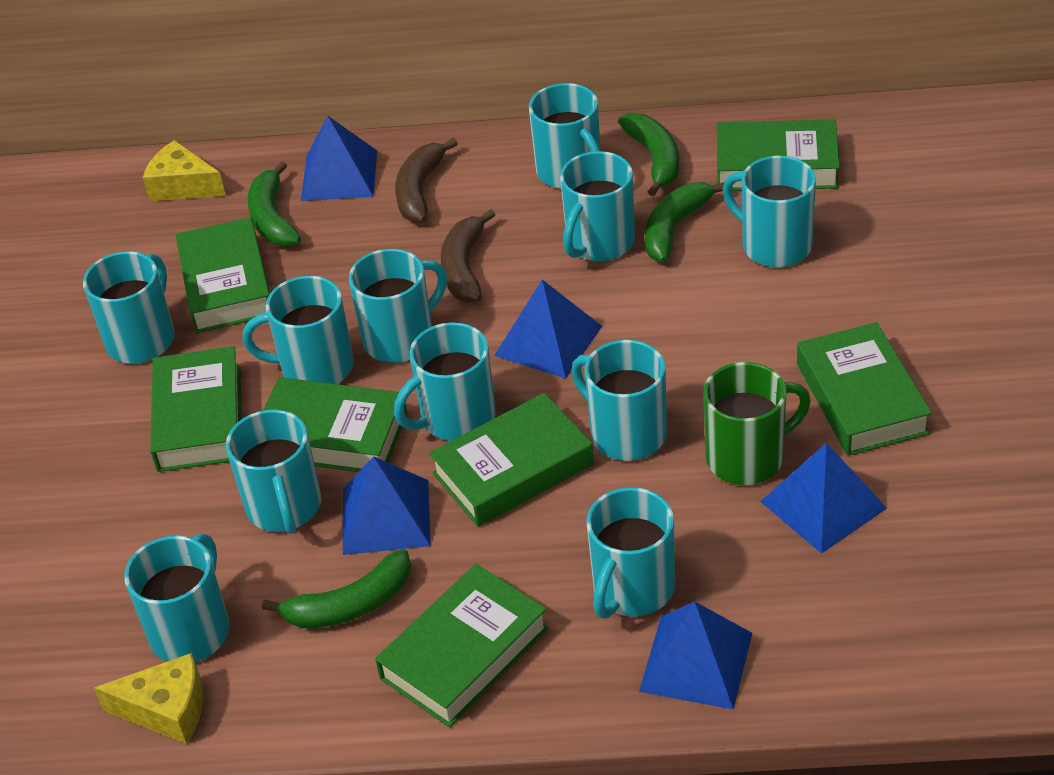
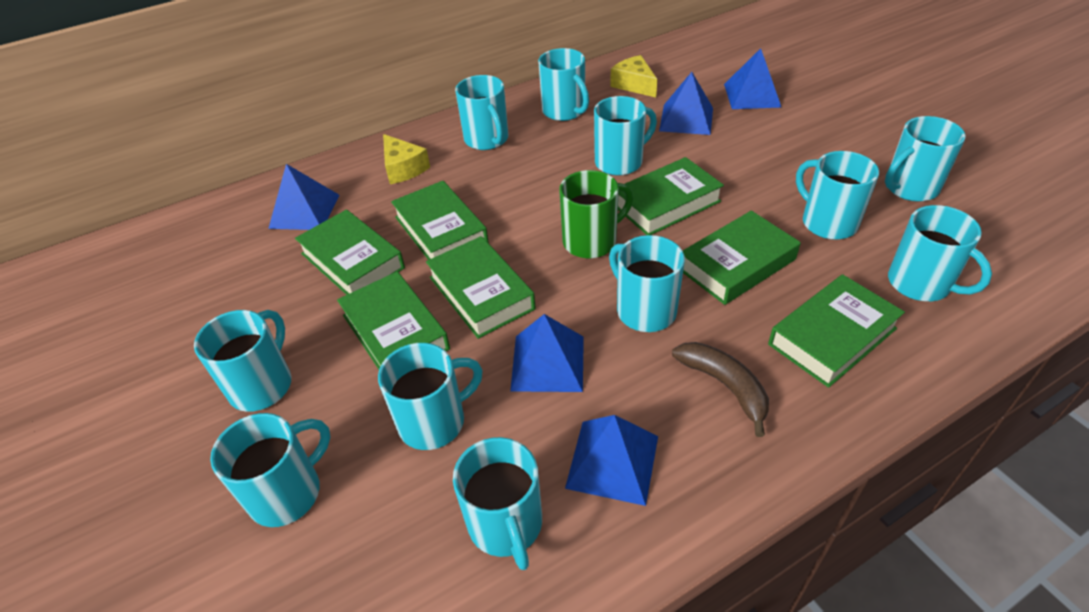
brown banana: 2 -> 1
green banana: 4 -> 0

